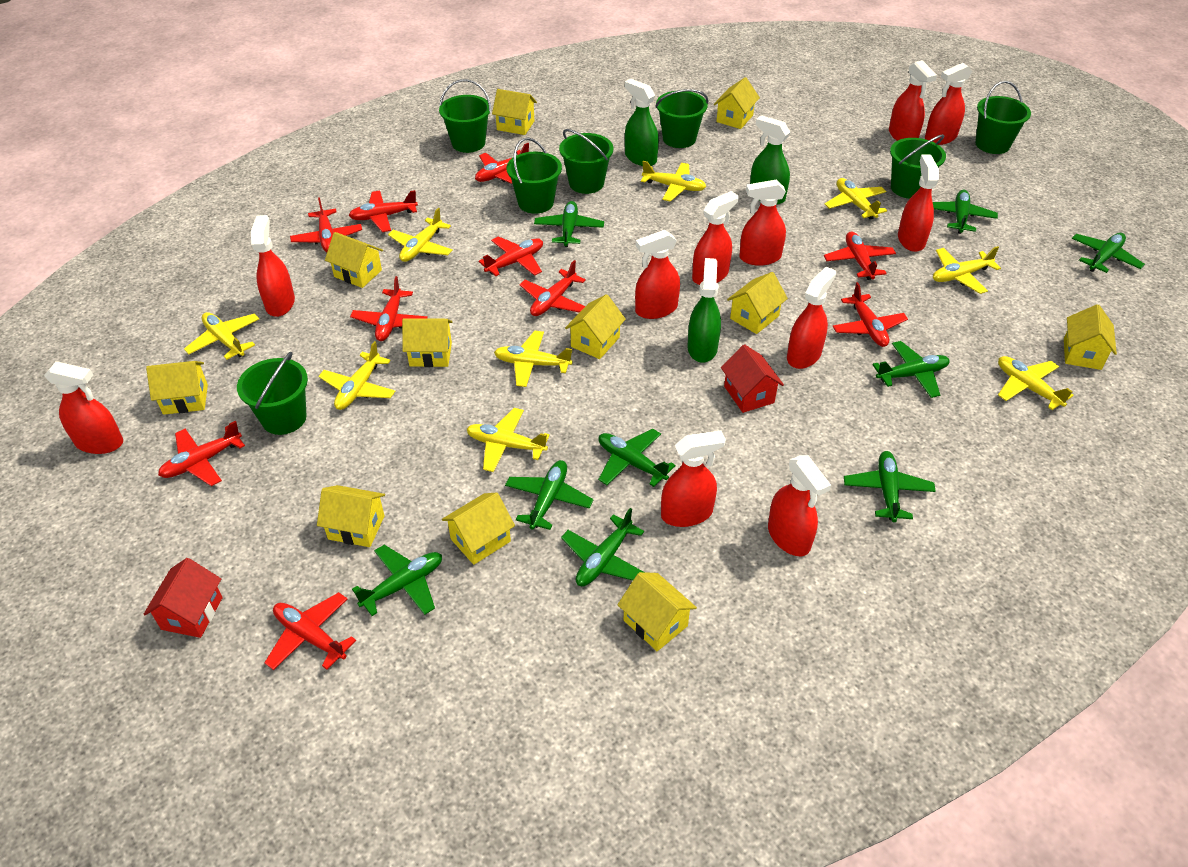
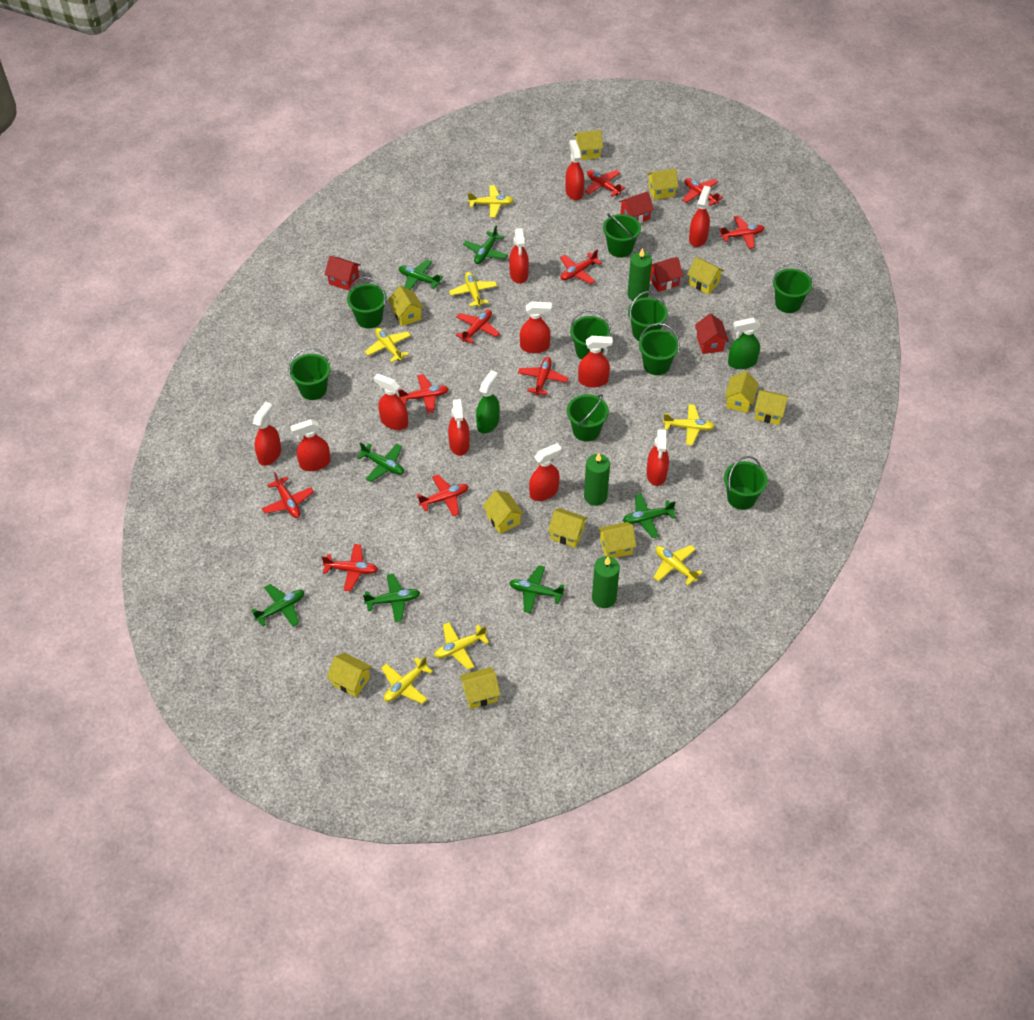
green bucket: 7 -> 9
green candle: 0 -> 3
green plane: 9 -> 7
green spray bottle: 3 -> 2
red house: 2 -> 4
yellow plane: 9 -> 7

